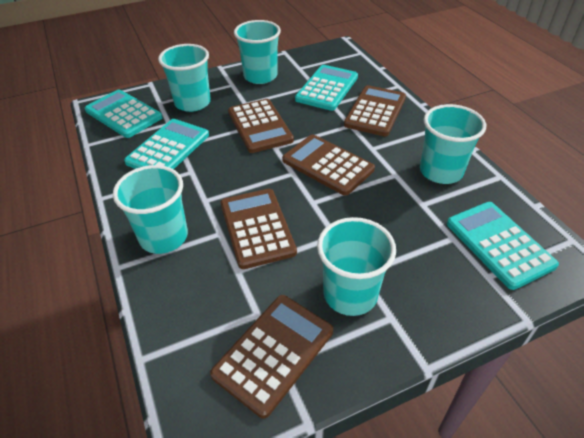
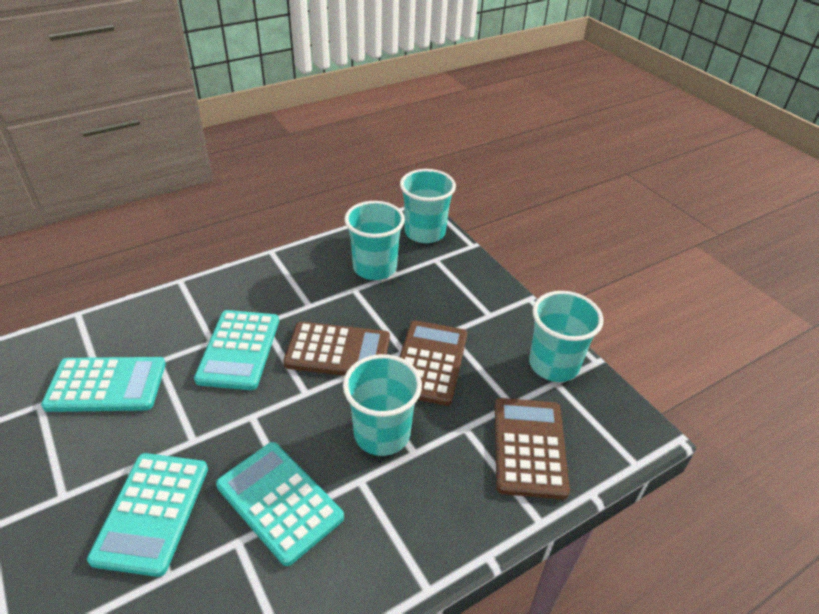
brown calculator: 5 -> 3
turquoise cup: 5 -> 4

